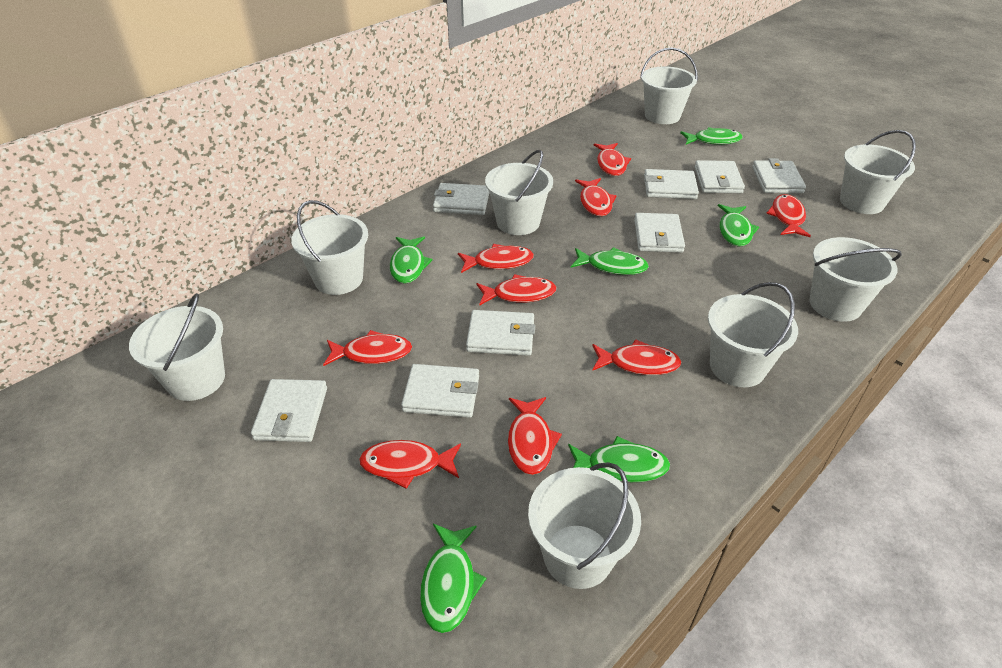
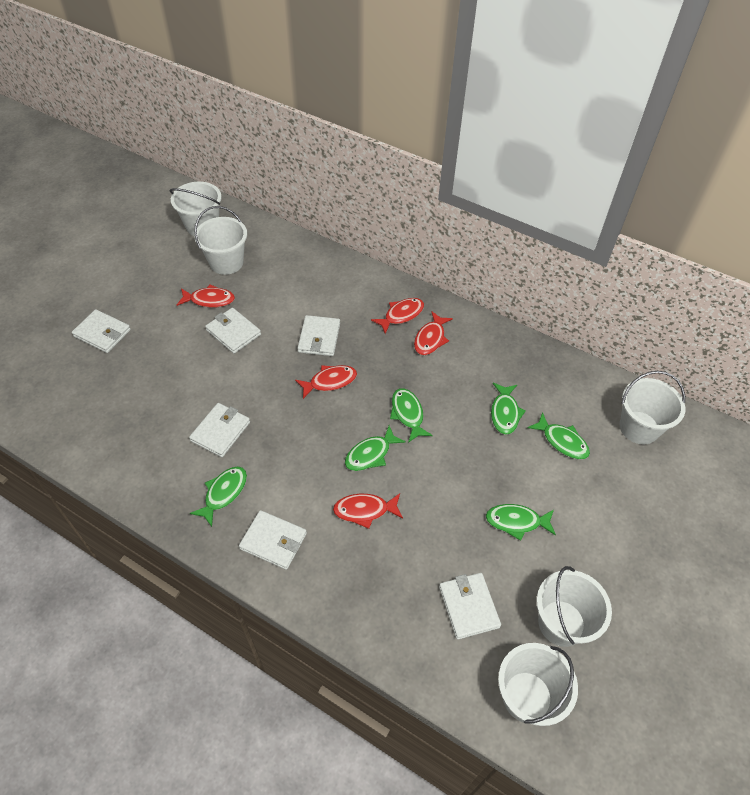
red fish: 9 -> 5
white bucket: 8 -> 5
white wallet: 8 -> 6

